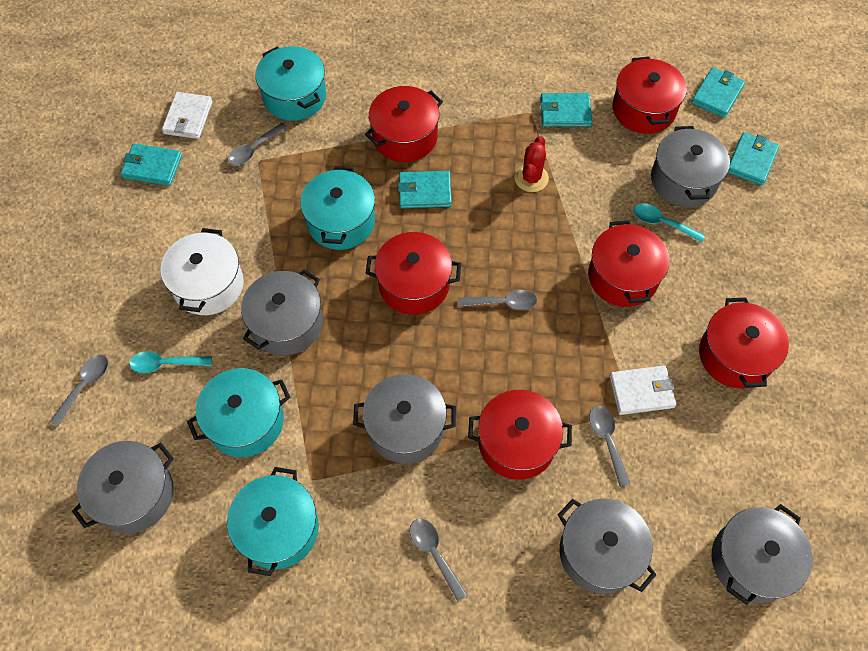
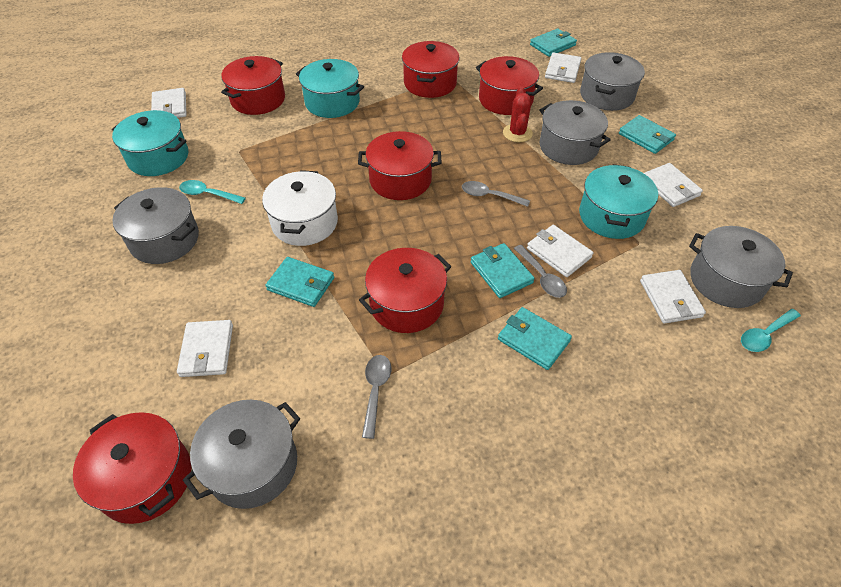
grey pot: 6 -> 5
grey spoon: 5 -> 3
turquoise pot: 4 -> 3
white wallet: 2 -> 6

